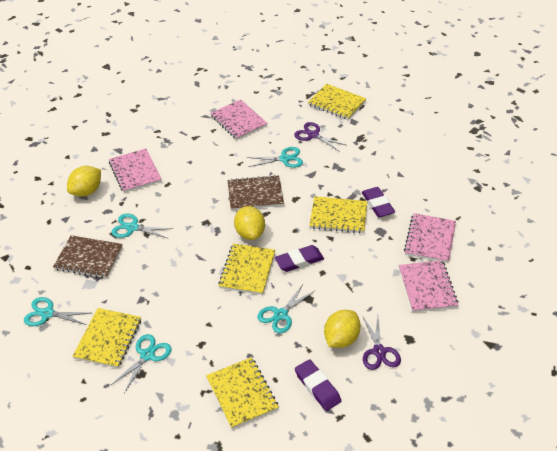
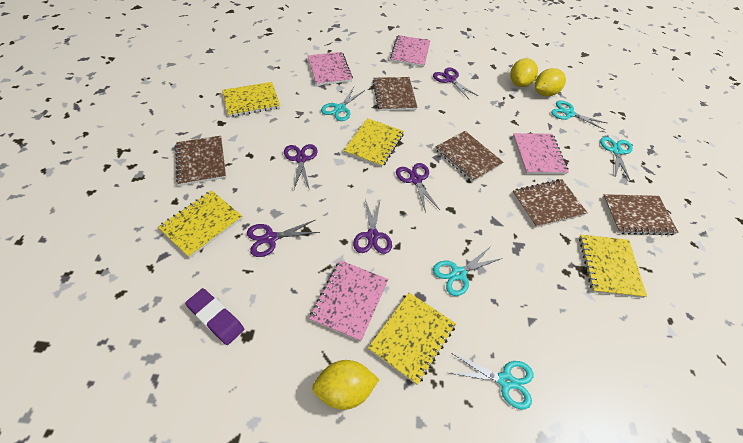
brown notebook: 2 -> 5
purple eraser: 3 -> 1
purple scissors: 2 -> 5

